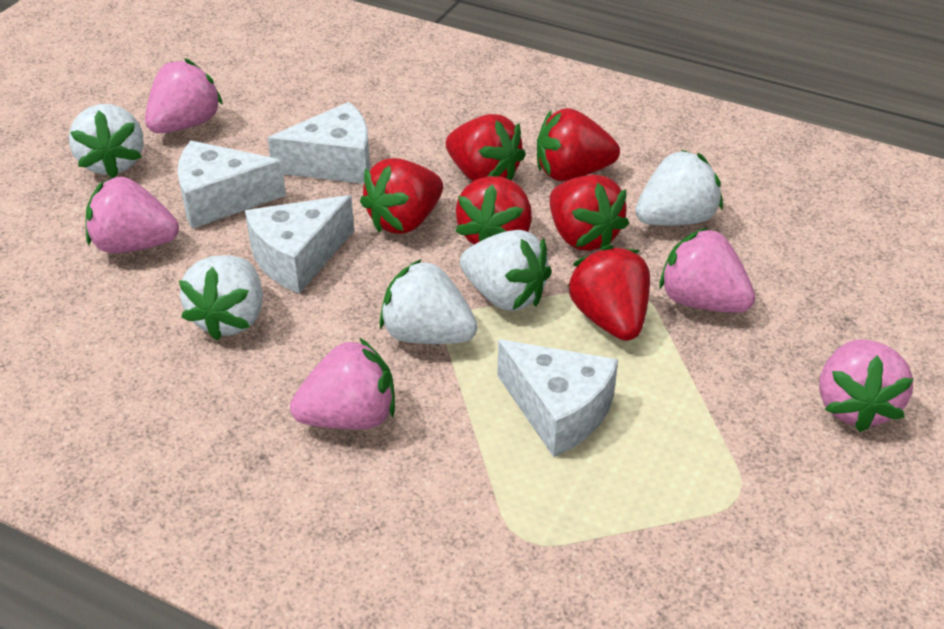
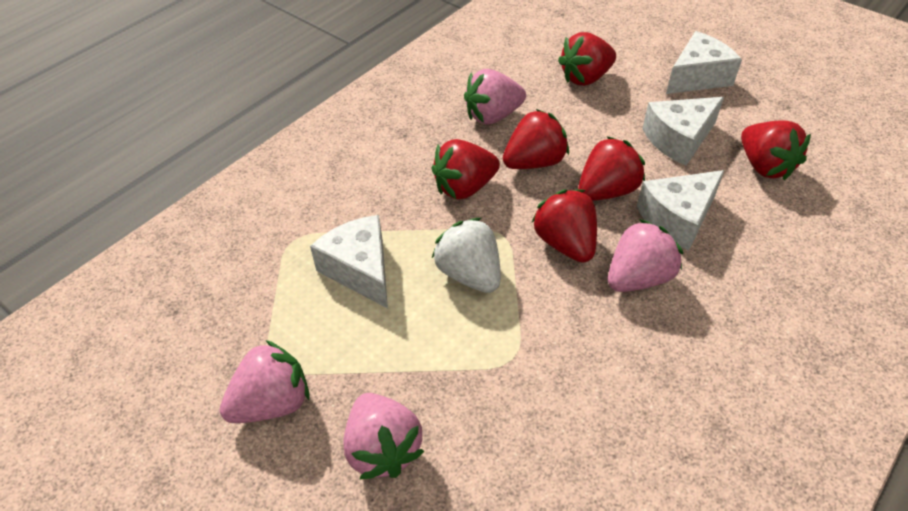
pink strawberry: 5 -> 4
white strawberry: 5 -> 1

